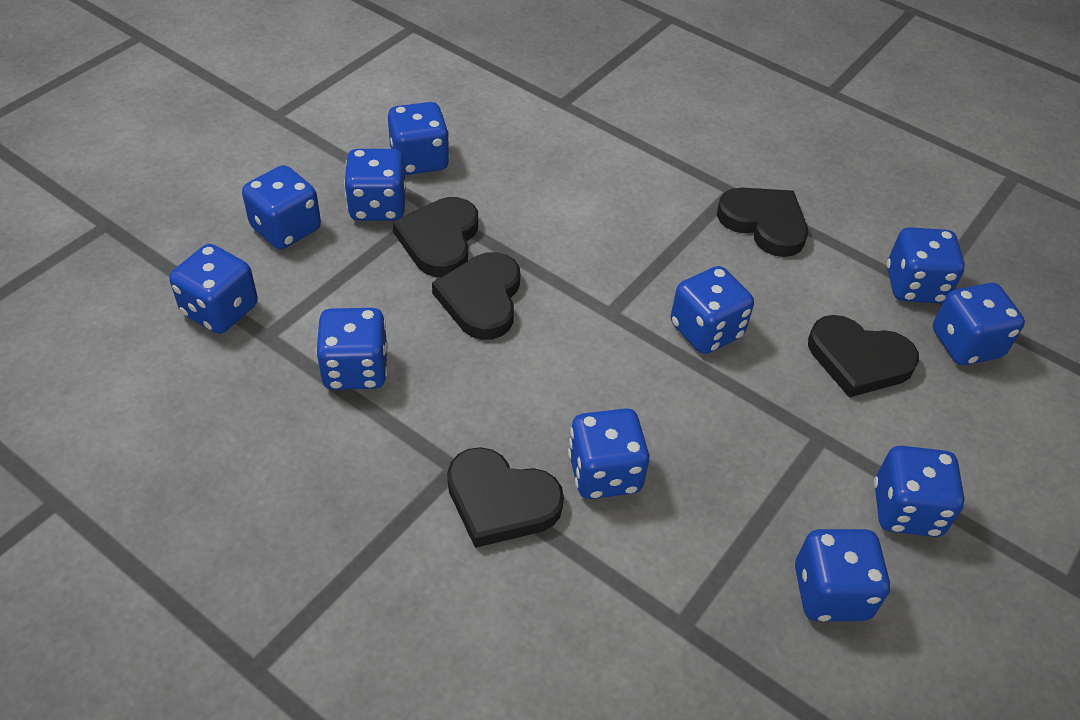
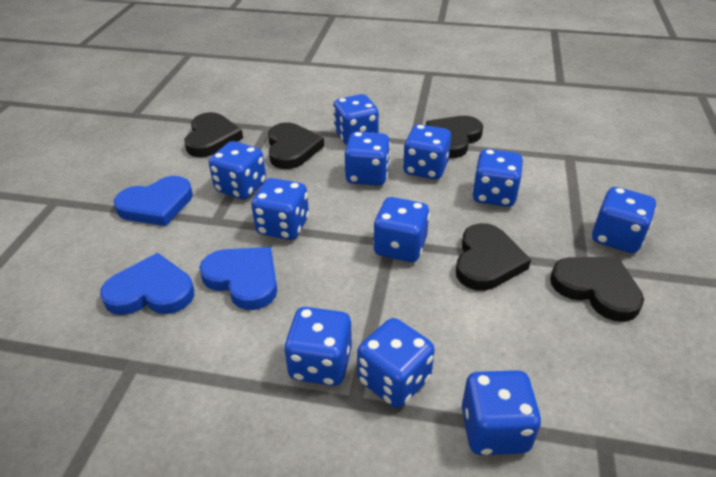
blue heart: 0 -> 3

